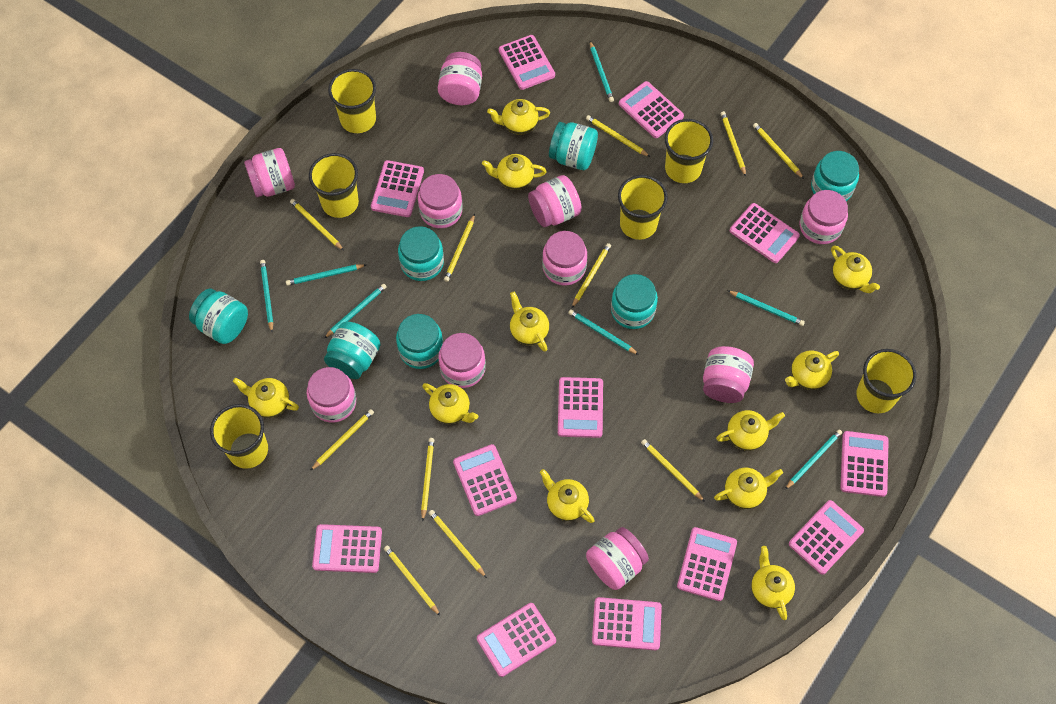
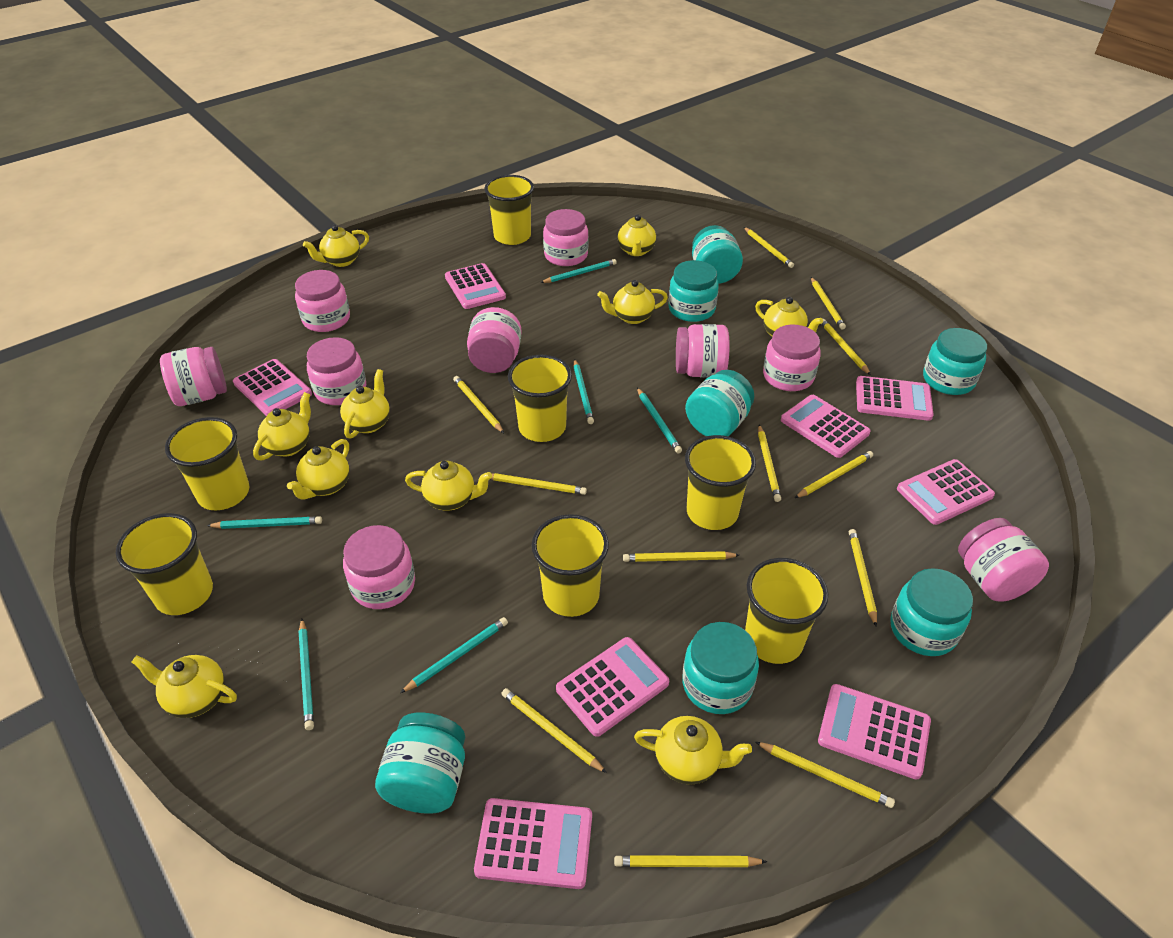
pink calculator: 12 -> 8
pink jar: 10 -> 9
turquoise pencil: 7 -> 6
yellow cup: 6 -> 7
yellow pencil: 11 -> 12
yellow teapot: 11 -> 10

